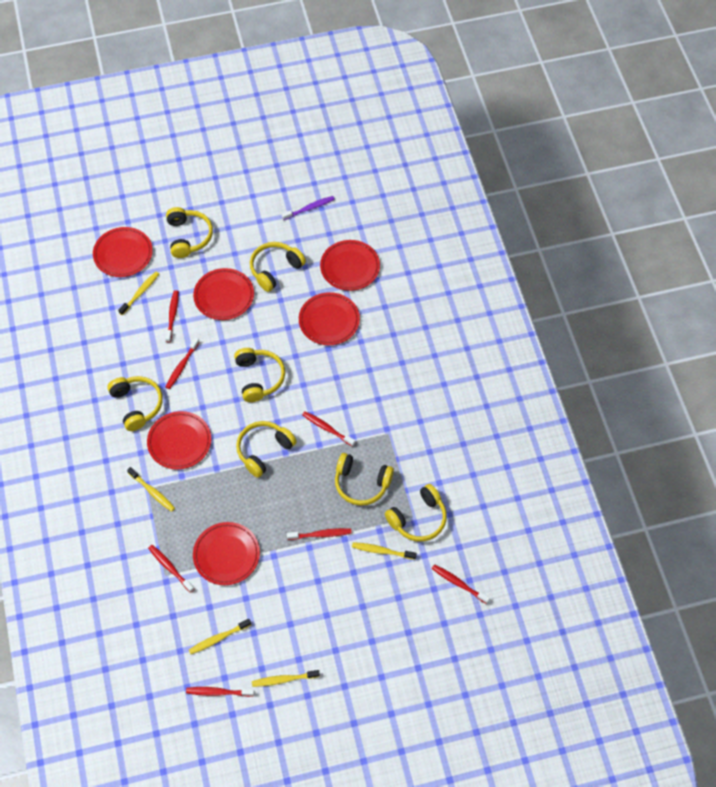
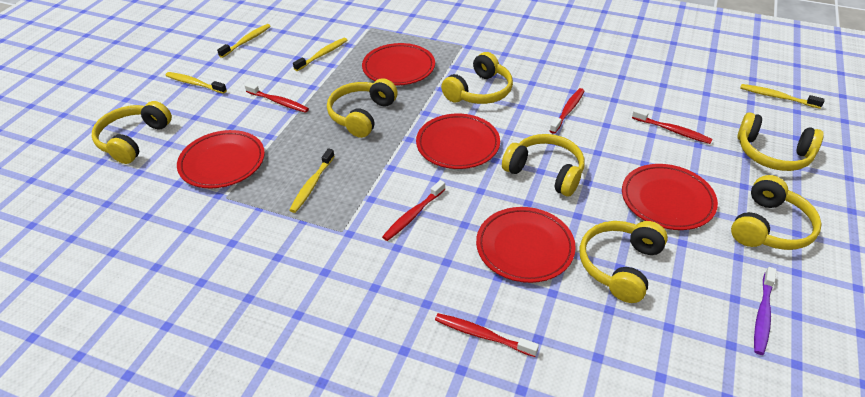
red plate: 6 -> 5
red toothbrush: 7 -> 5

